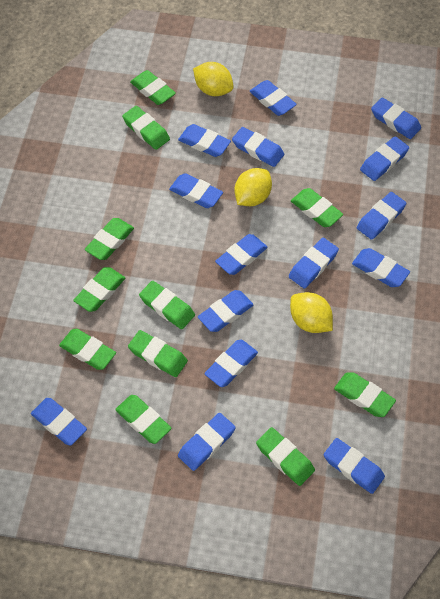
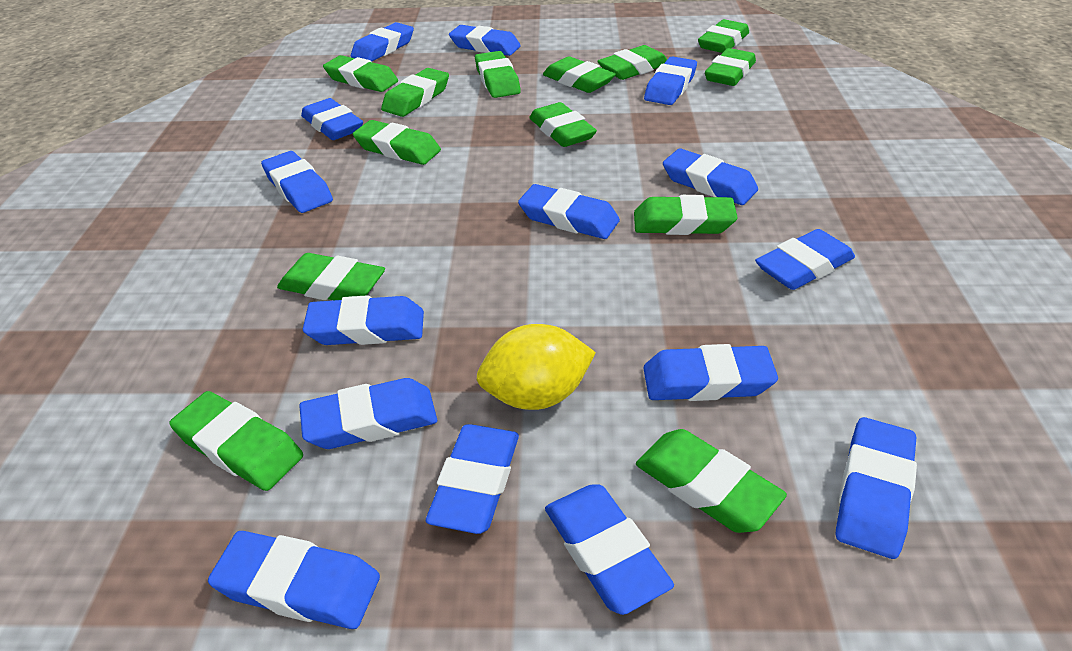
green eraser: 11 -> 13
yellow lemon: 3 -> 1

